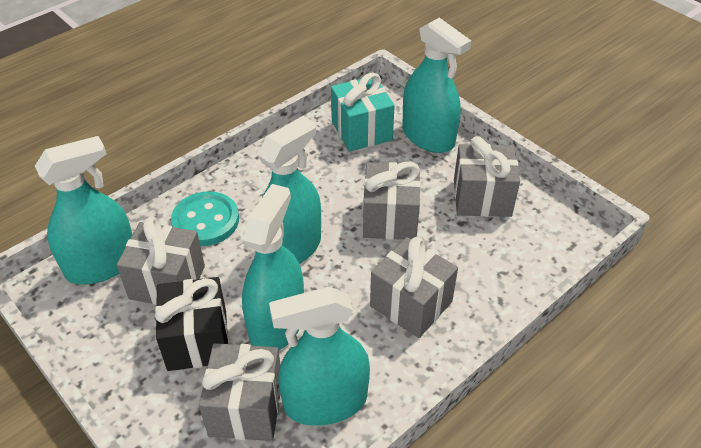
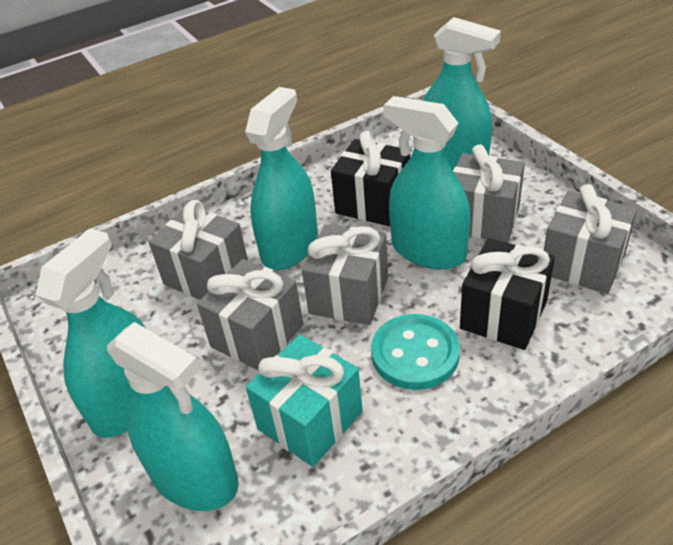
black gift: 1 -> 2

